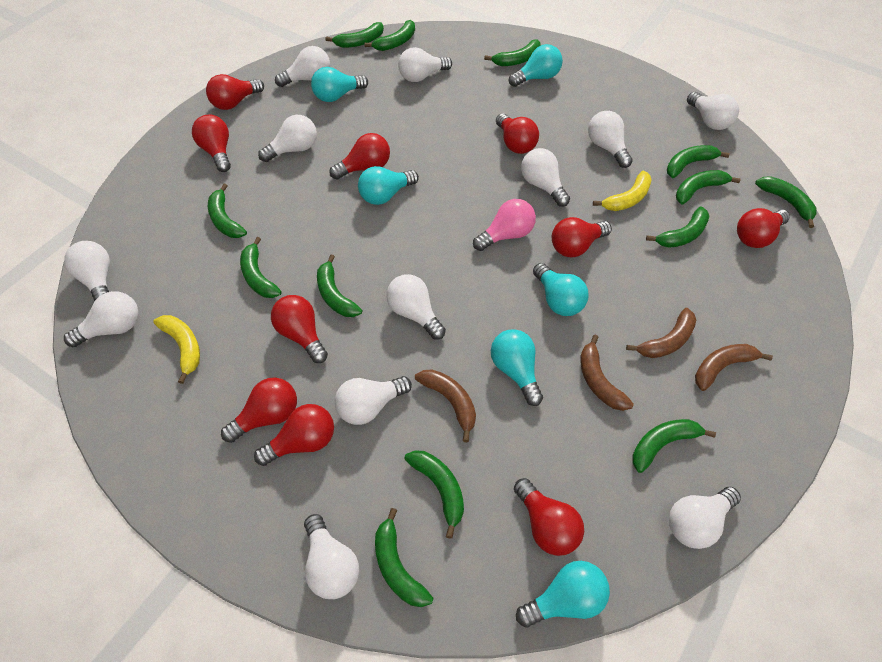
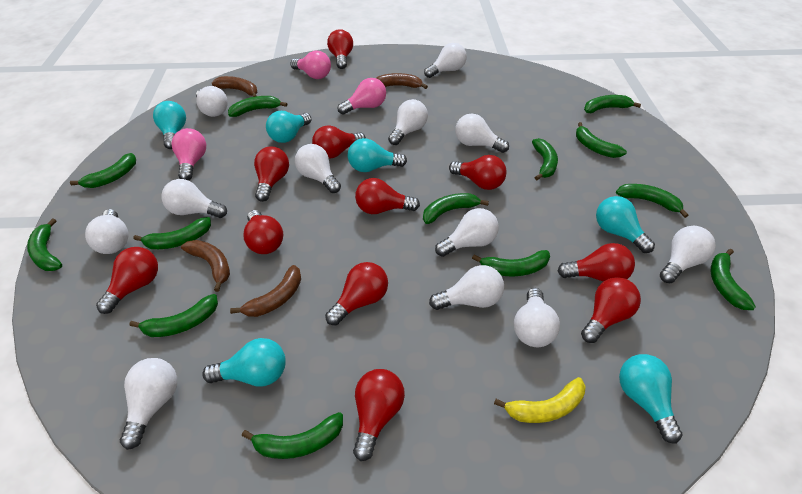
pink light bulb: 1 -> 3
red light bulb: 10 -> 11
yellow banana: 2 -> 1

